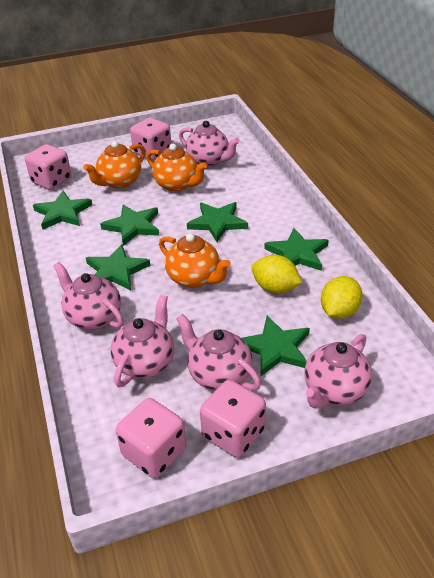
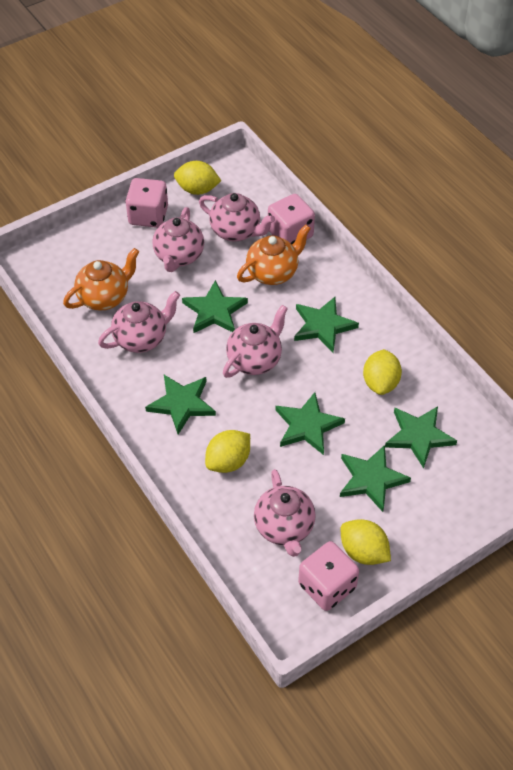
orange teapot: 3 -> 2
pink dice: 4 -> 3
yellow lemon: 2 -> 4

